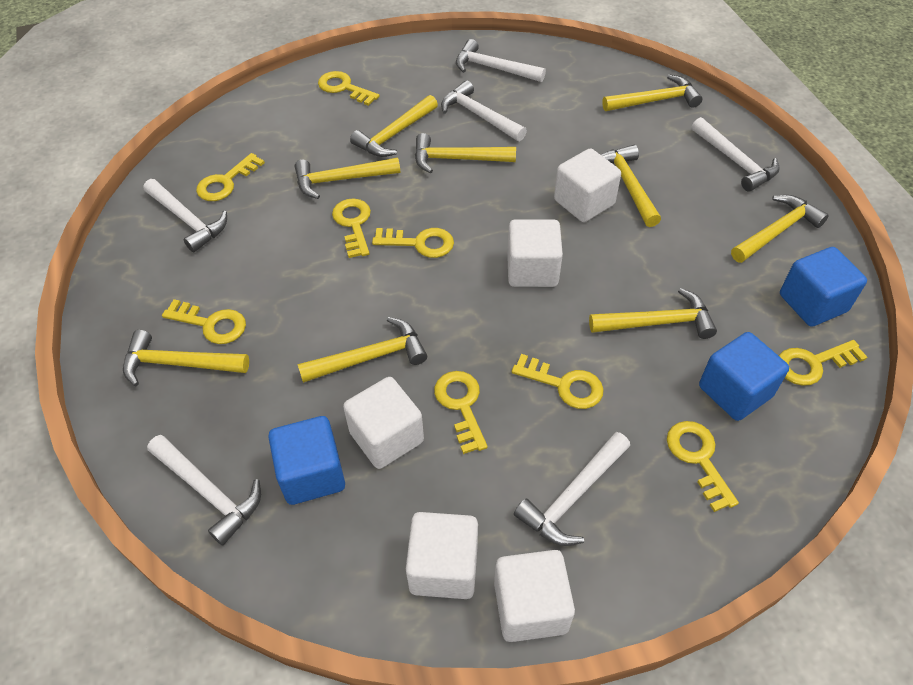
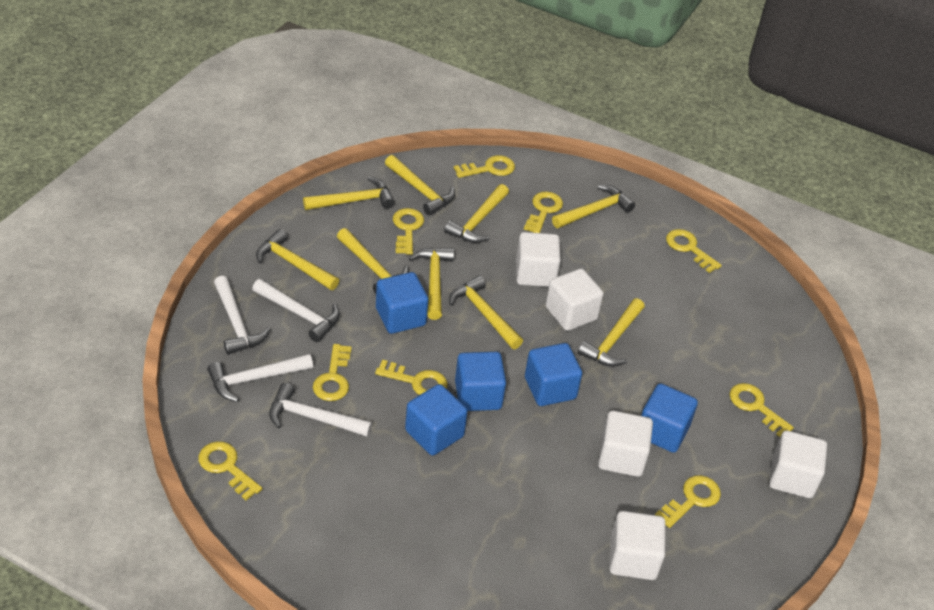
blue cube: 3 -> 5
white hammer: 6 -> 4

